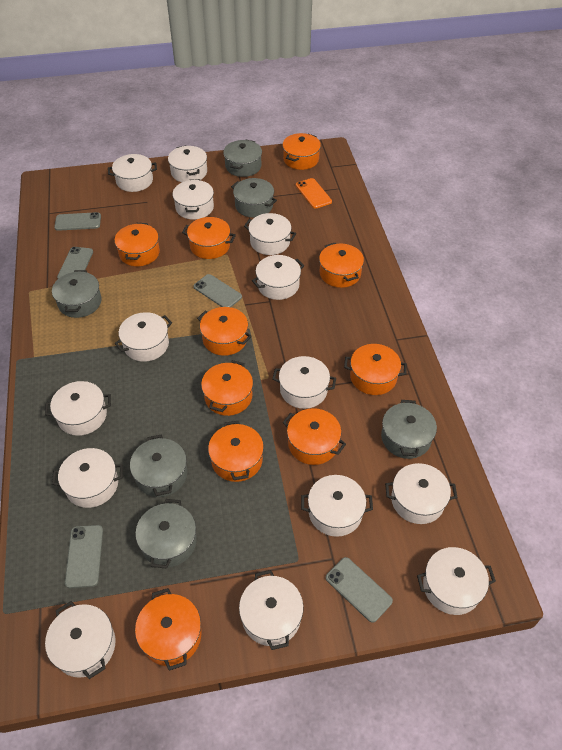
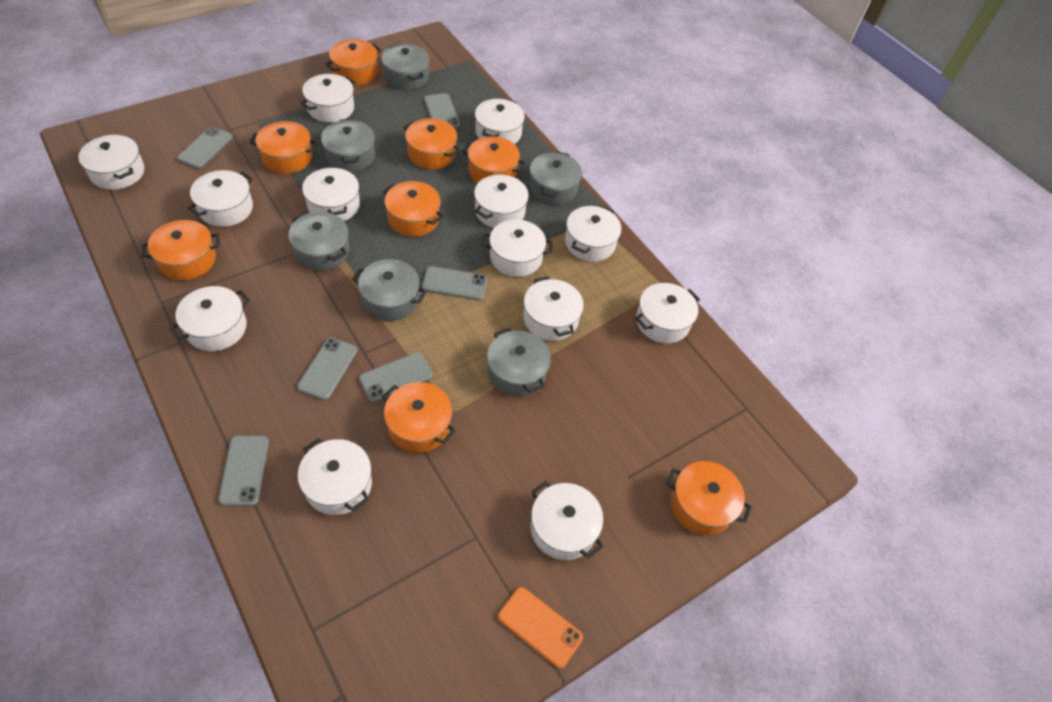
grey phone: 5 -> 6
orange pot: 10 -> 8
white pot: 14 -> 13

